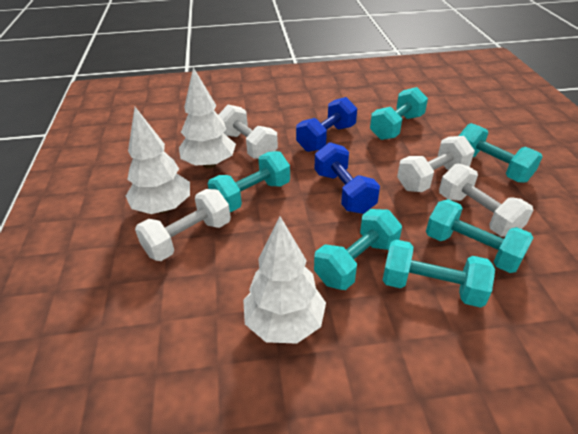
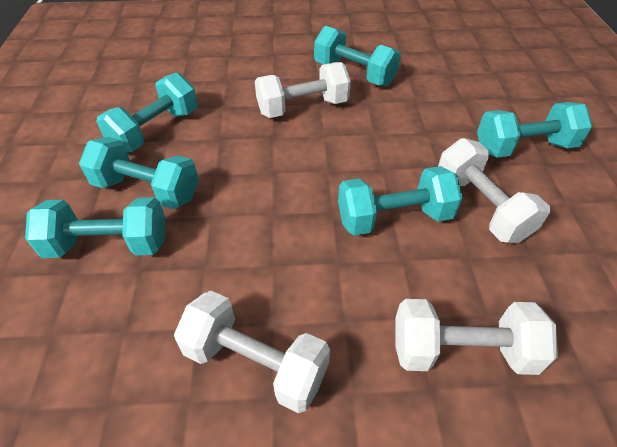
blue dumbbell: 2 -> 0
white tree: 3 -> 0

